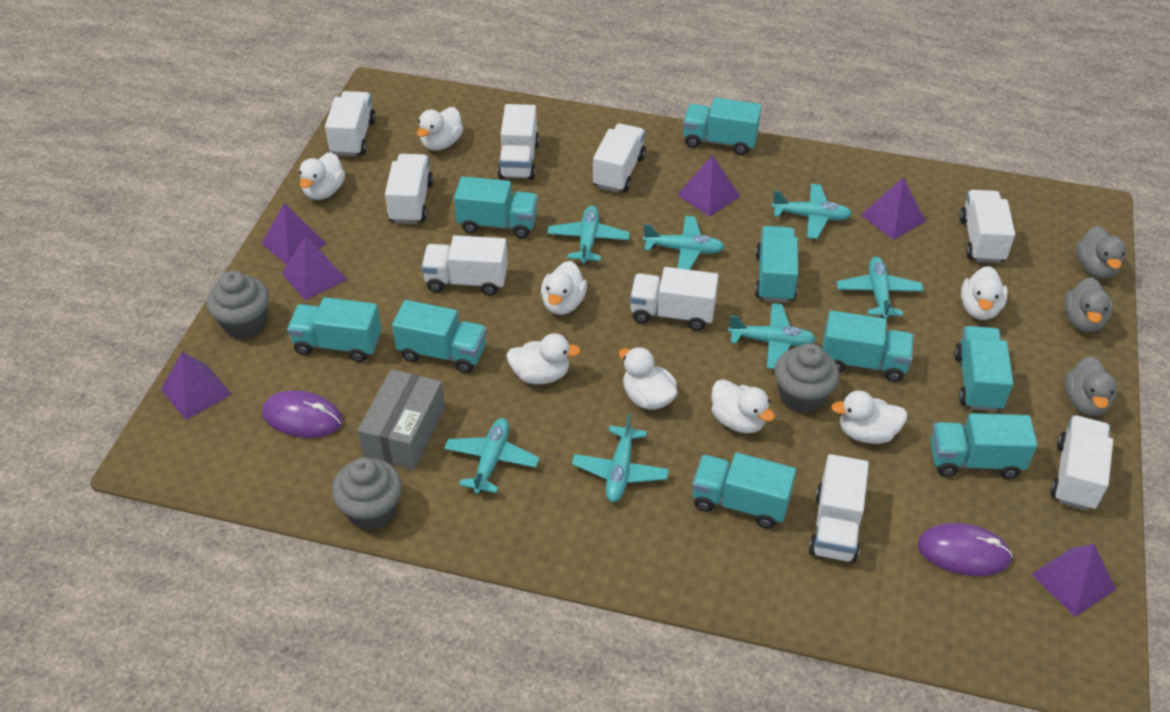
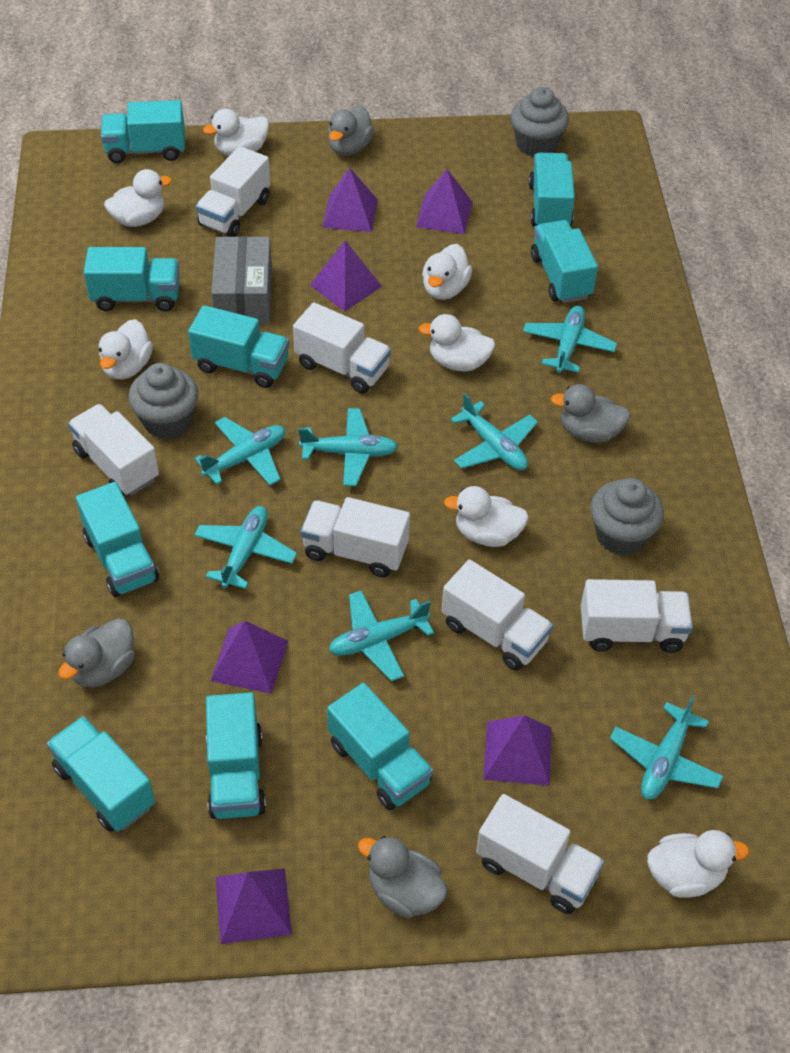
grey duck: 3 -> 4
purple mouse: 2 -> 0
white duck: 8 -> 7
white truck: 9 -> 7

